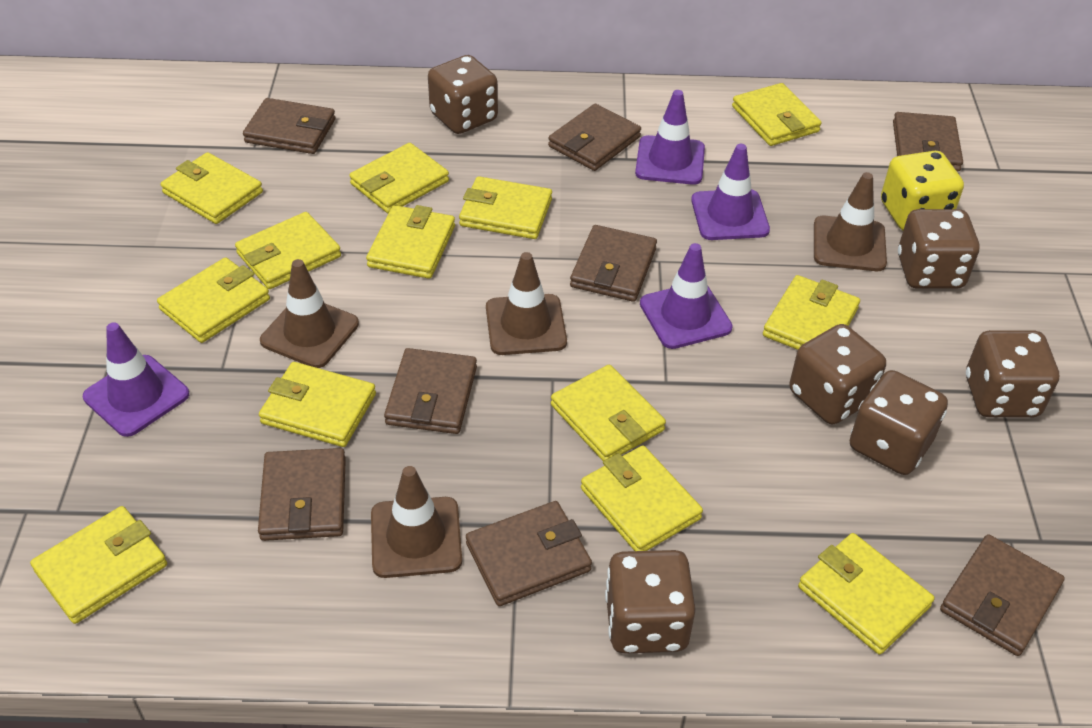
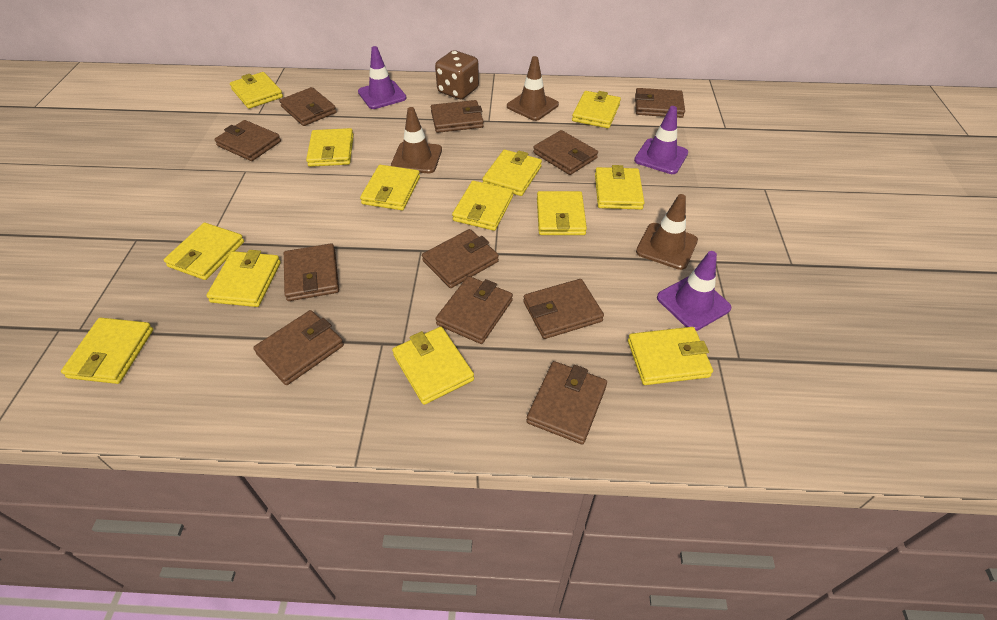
brown dice: 6 -> 1
brown traffic cone: 4 -> 3
brown wallet: 8 -> 11
purple traffic cone: 4 -> 3
yellow dice: 1 -> 0

